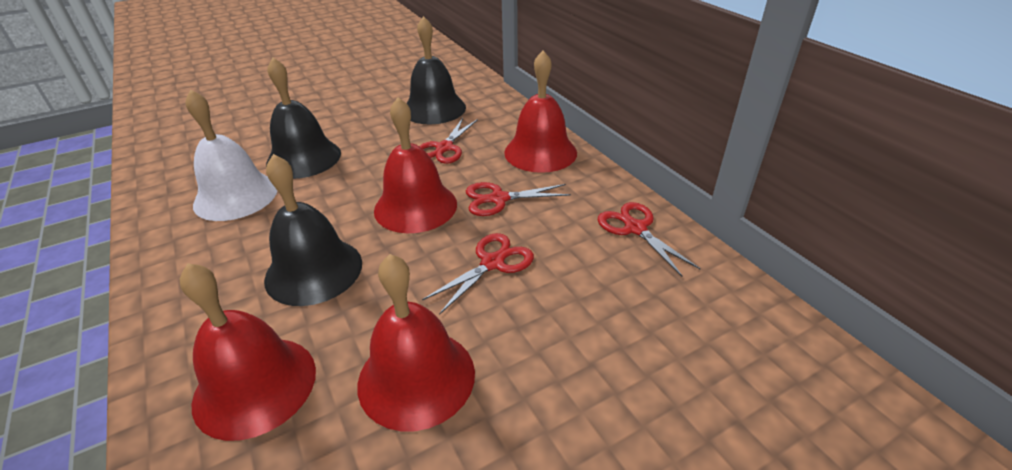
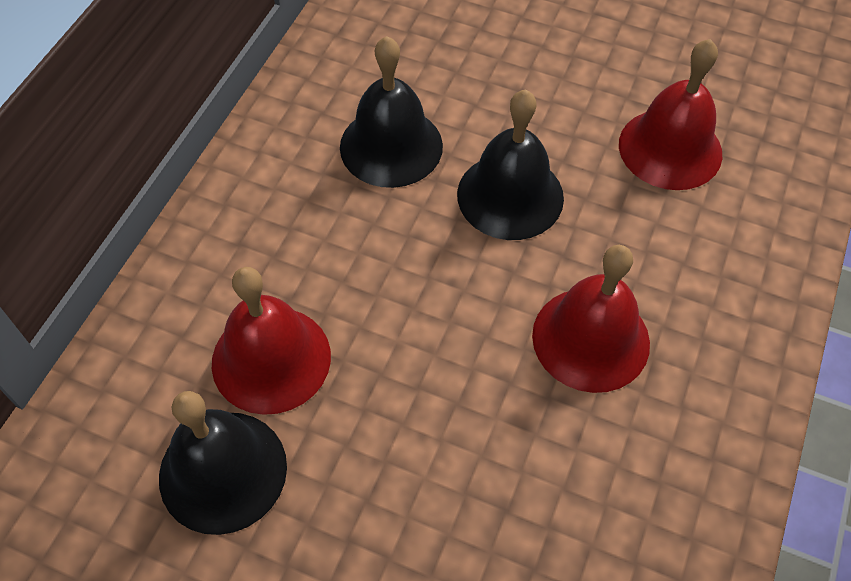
red bell: 4 -> 3
red scissors: 4 -> 0
white bell: 1 -> 0

